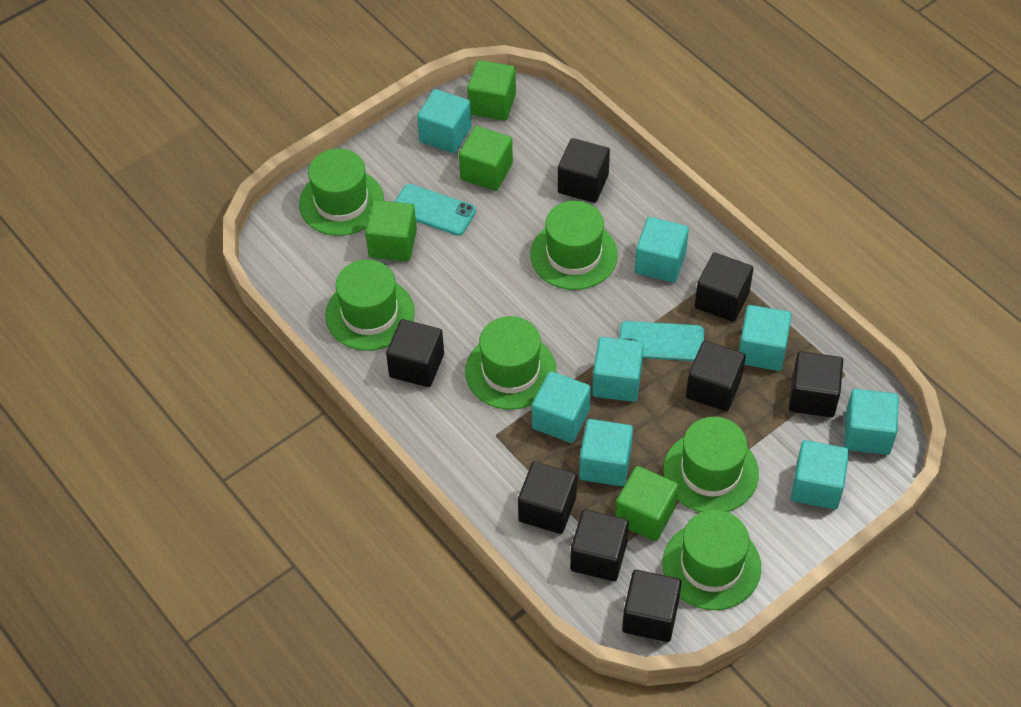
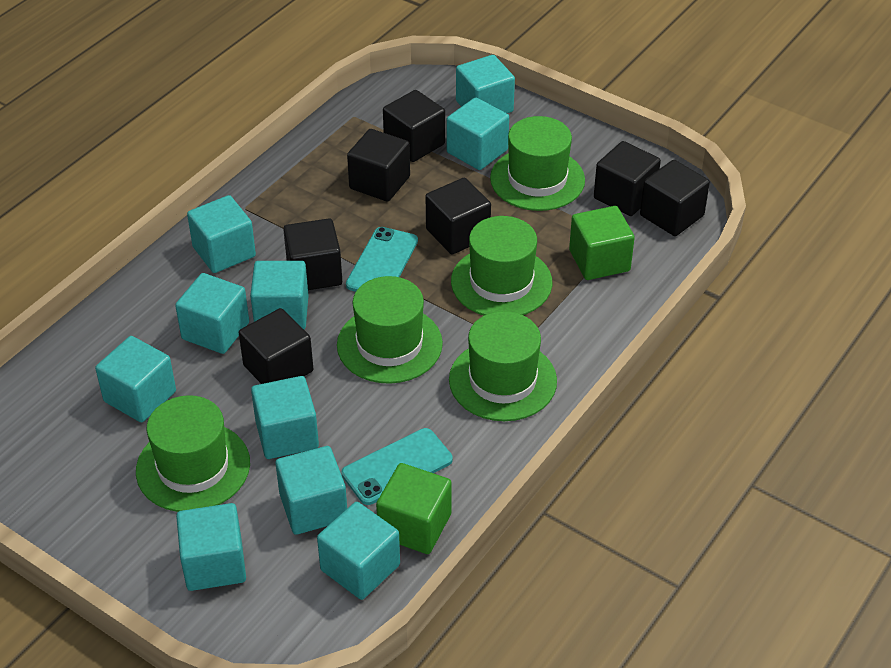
black cube: 8 -> 7
green cube: 4 -> 2
green hat: 6 -> 5
turquoise cube: 8 -> 10

